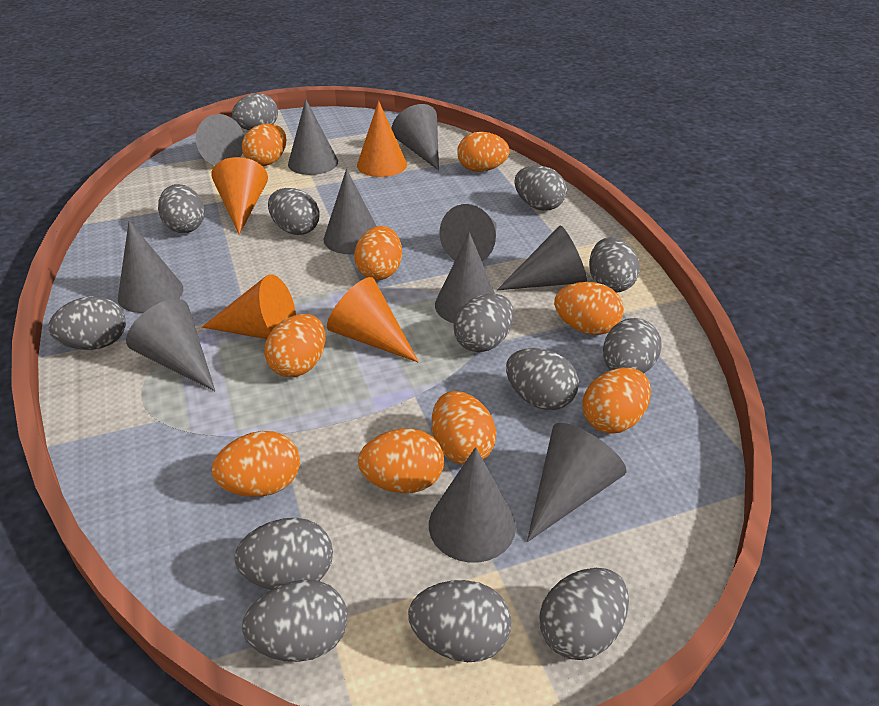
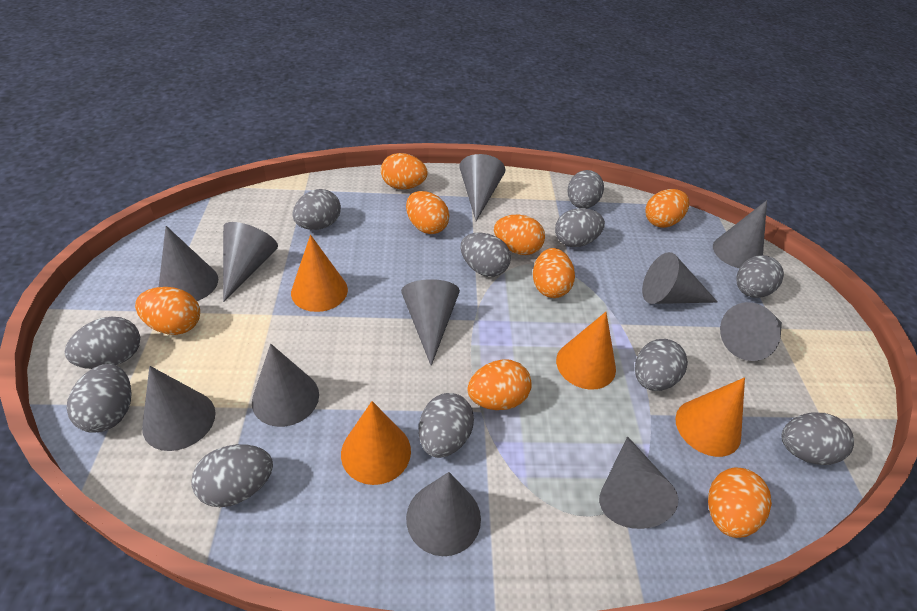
grey egg: 13 -> 11
orange egg: 9 -> 8

